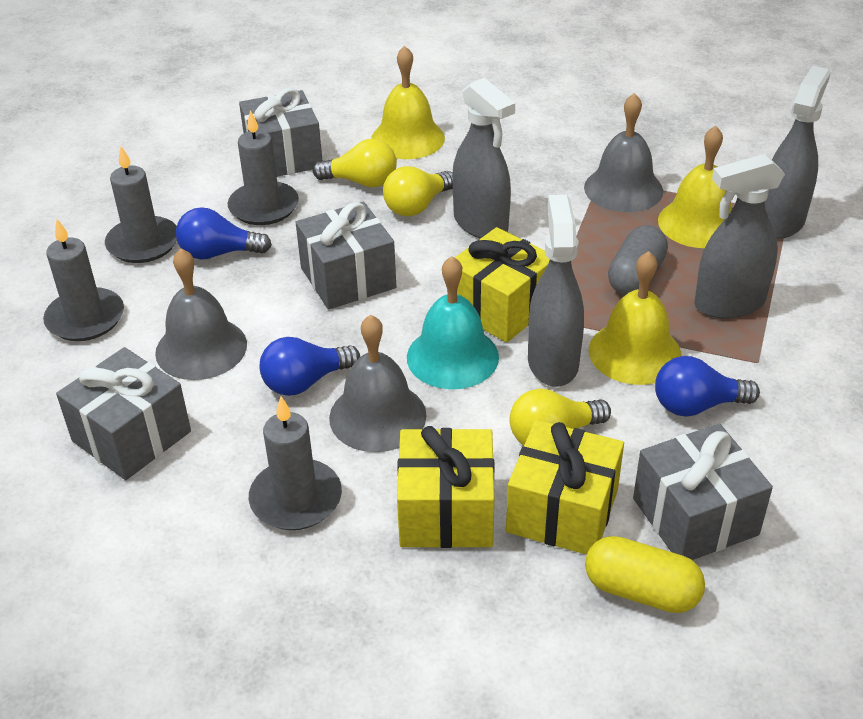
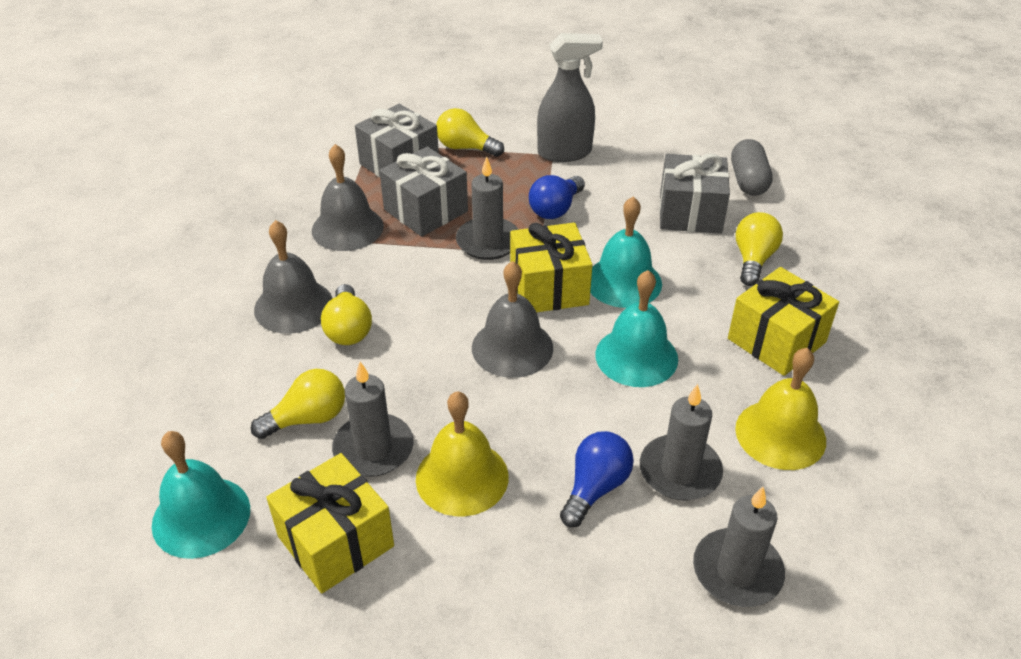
blue light bulb: 3 -> 2
grey gift: 4 -> 3
grey spray bottle: 4 -> 1
turquoise bell: 1 -> 3
yellow bell: 3 -> 2
yellow capsule: 1 -> 0
yellow light bulb: 3 -> 4

